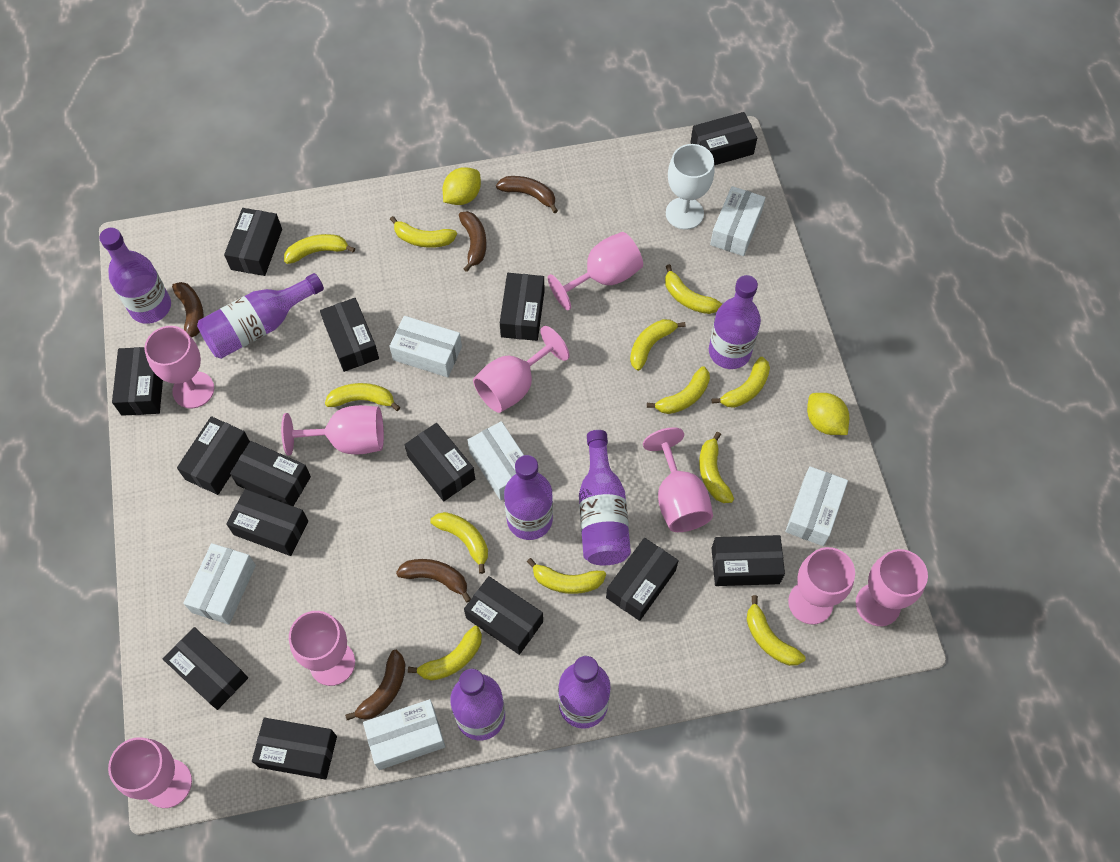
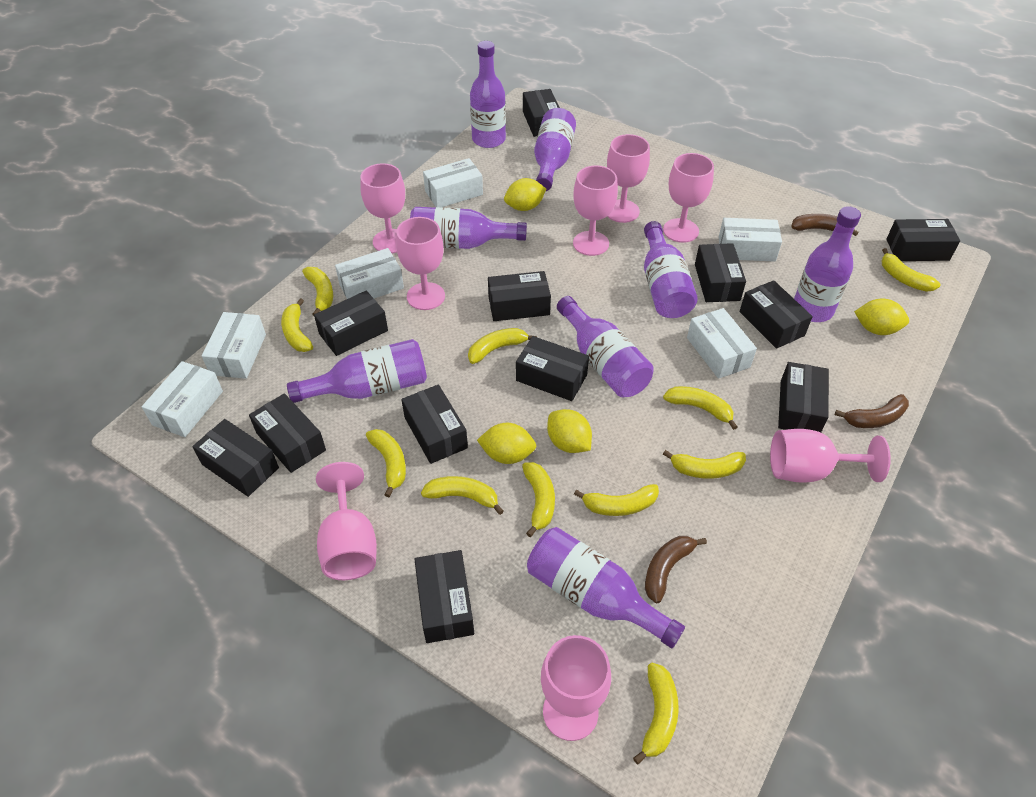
black box: 14 -> 12
brown banana: 5 -> 3
pink goblet: 9 -> 8
purple bottle: 7 -> 8
white goblet: 1 -> 0
yellow banana: 12 -> 11
yellow lemon: 2 -> 4

